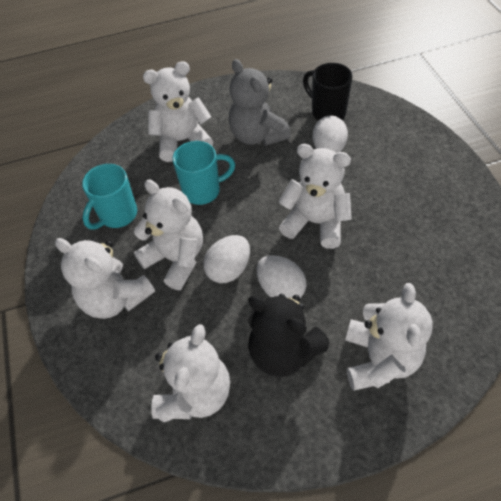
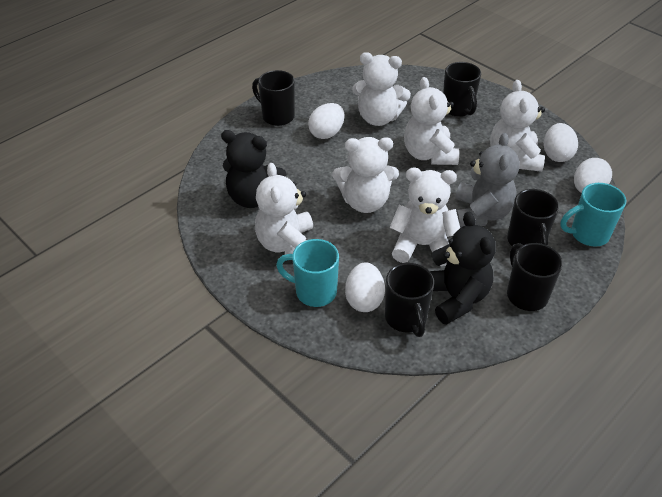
black mug: 1 -> 5
black teddy bear: 1 -> 2
white egg: 3 -> 4

